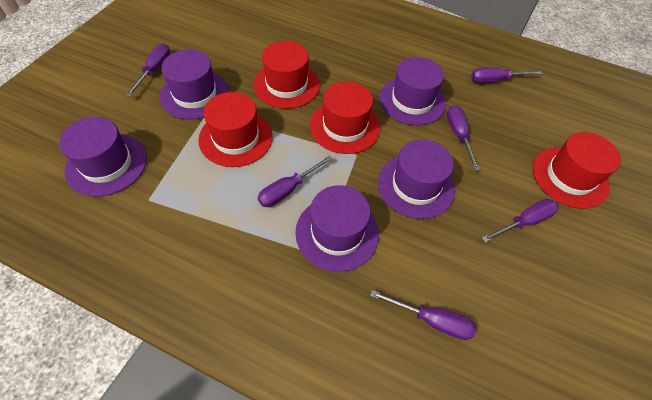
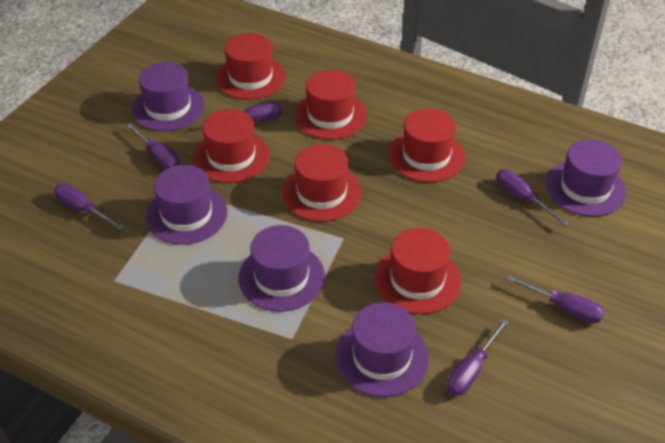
red hat: 4 -> 6

